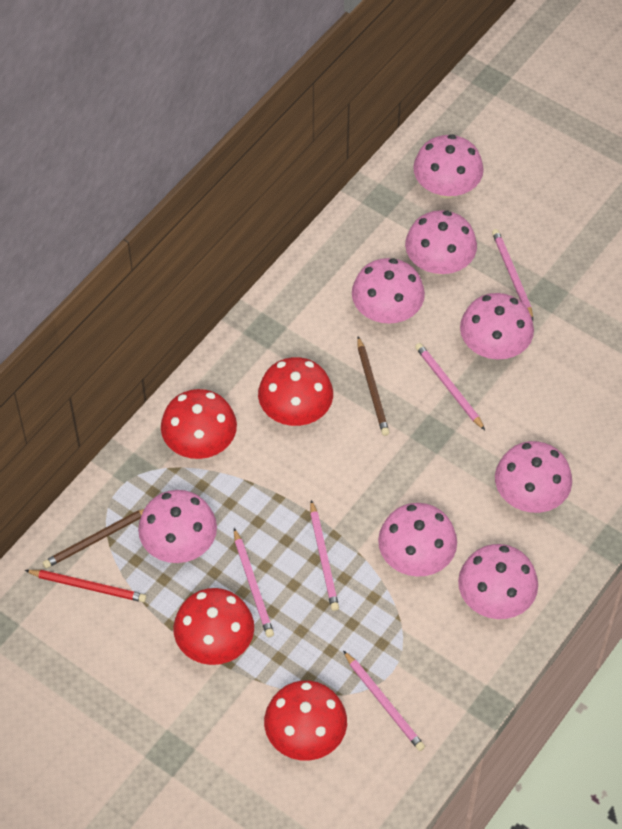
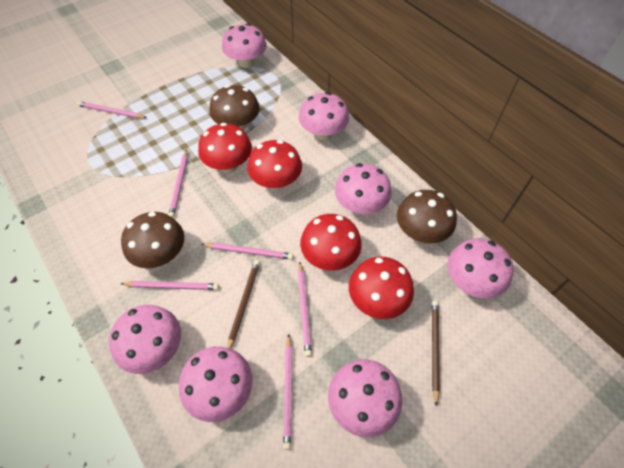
brown mushroom: 0 -> 3
pink mushroom: 8 -> 7
pink pencil: 5 -> 6
red pencil: 1 -> 0

